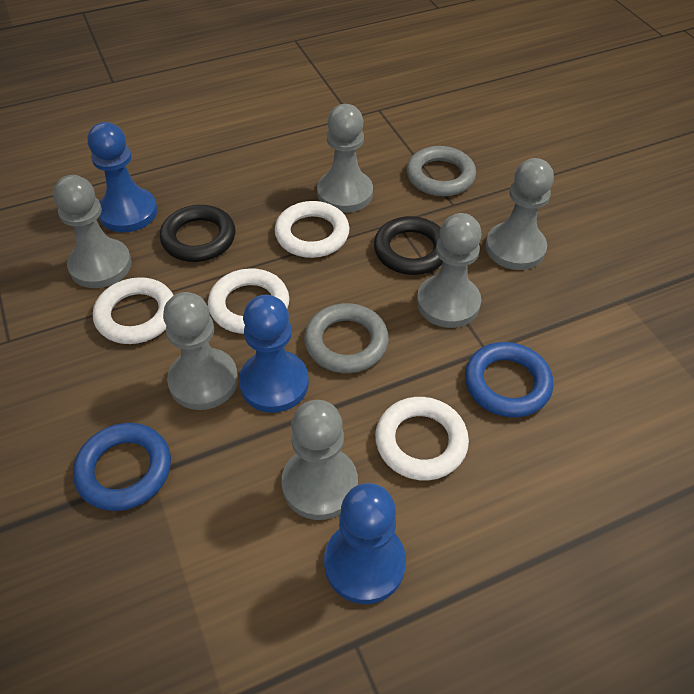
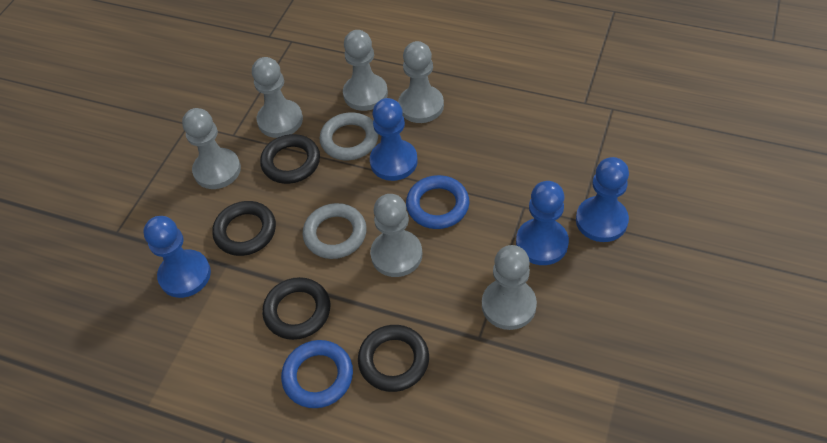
black ring: 2 -> 4
blue pawn: 3 -> 4
white ring: 4 -> 0

